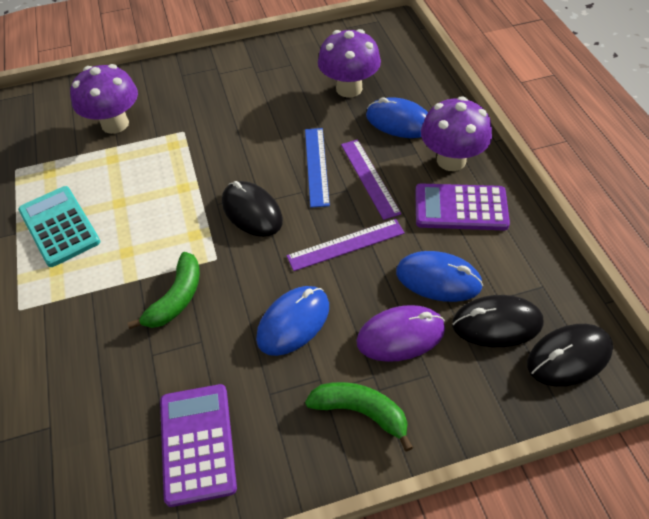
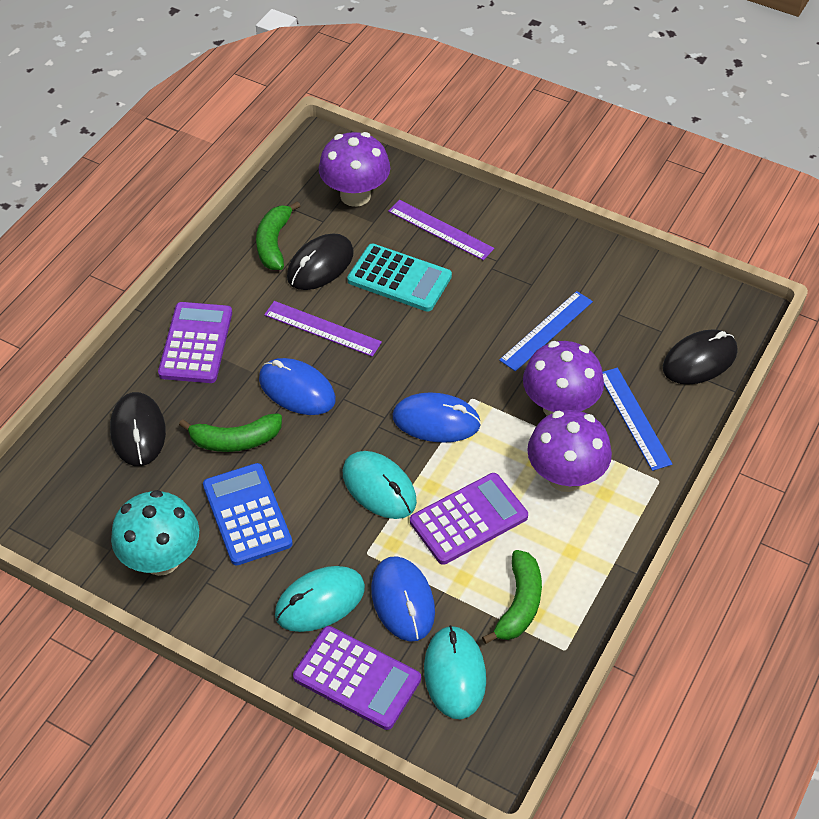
blue calculator: 0 -> 1
blue ruler: 1 -> 2
green banana: 2 -> 3
purple calculator: 2 -> 3
purple mouse: 1 -> 0
turquoise mouse: 0 -> 3
turquoise mushroom: 0 -> 1

